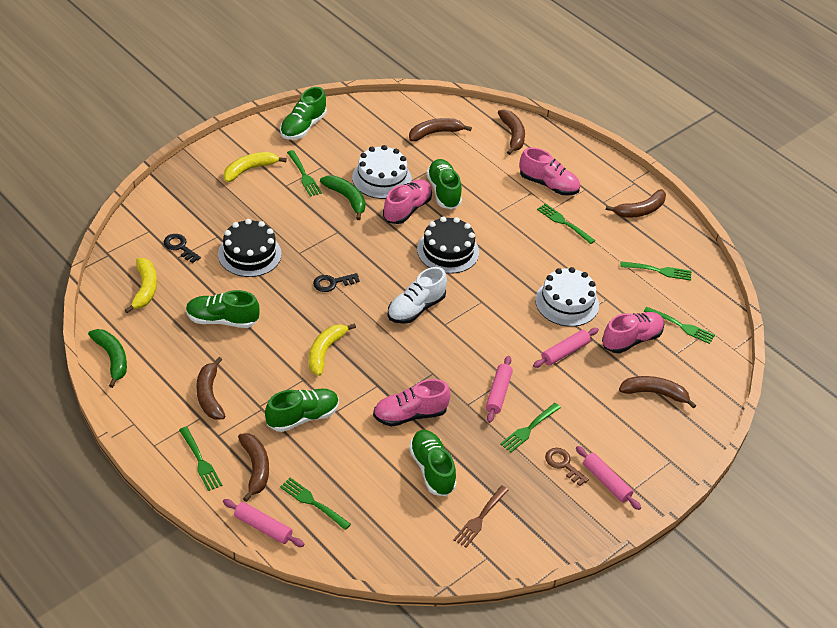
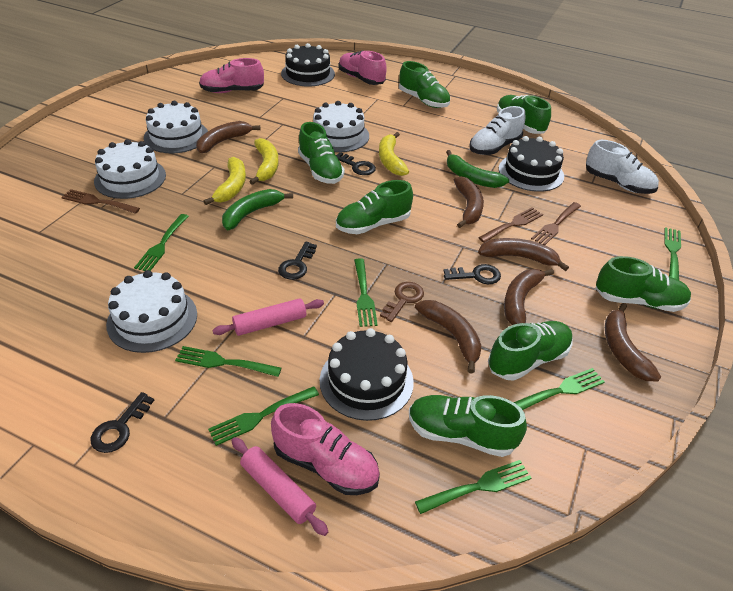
black cake: 2 -> 3
black key: 2 -> 4
brown fork: 1 -> 3
green shoe: 5 -> 7
pink rolling pin: 4 -> 2
pink shoe: 4 -> 3
white cake: 2 -> 4
white shoe: 1 -> 2

